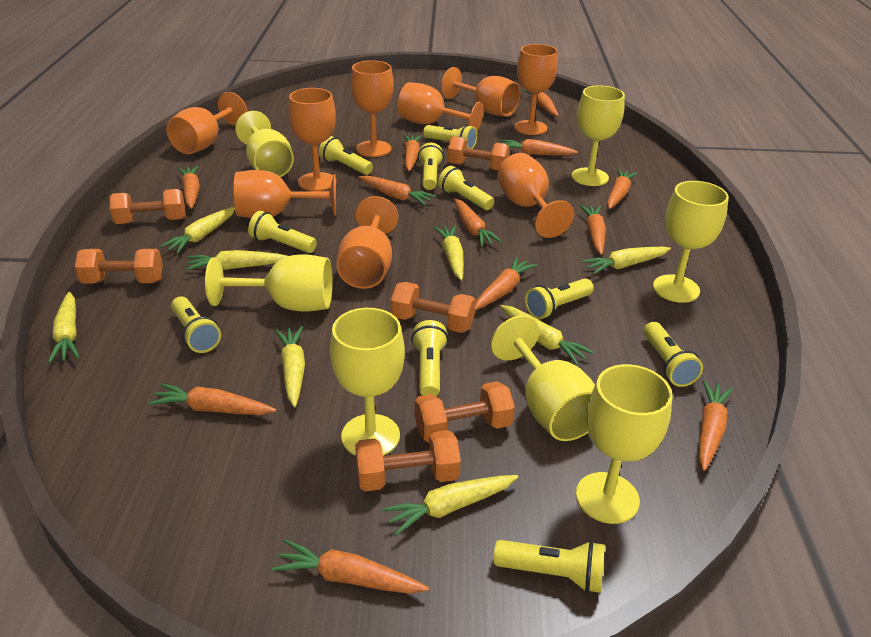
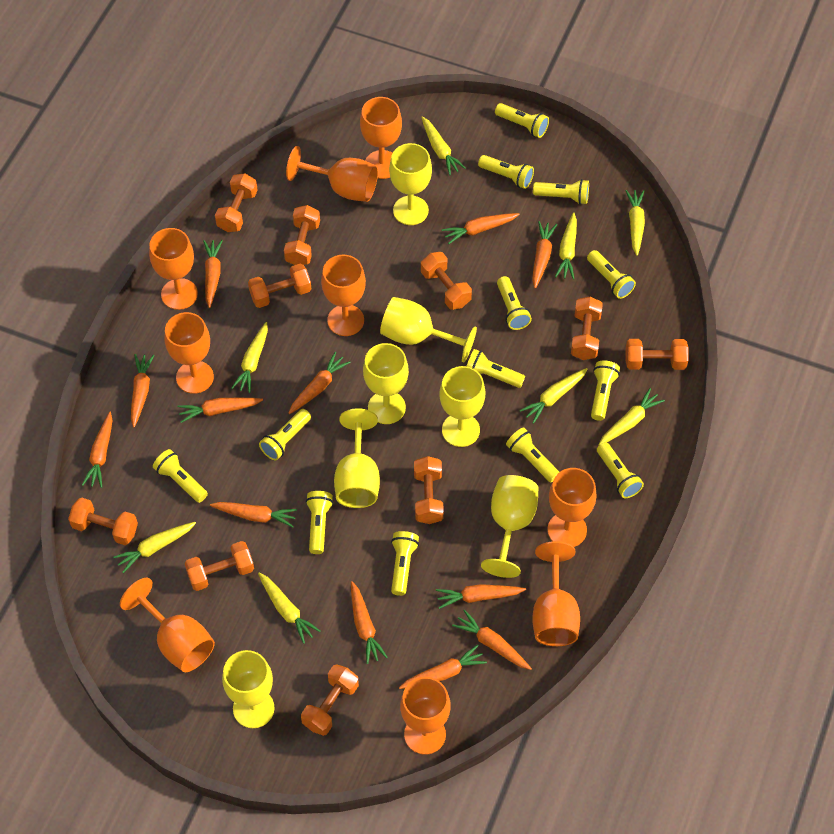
orange dumbbell: 6 -> 10
yellow flashlight: 10 -> 13

